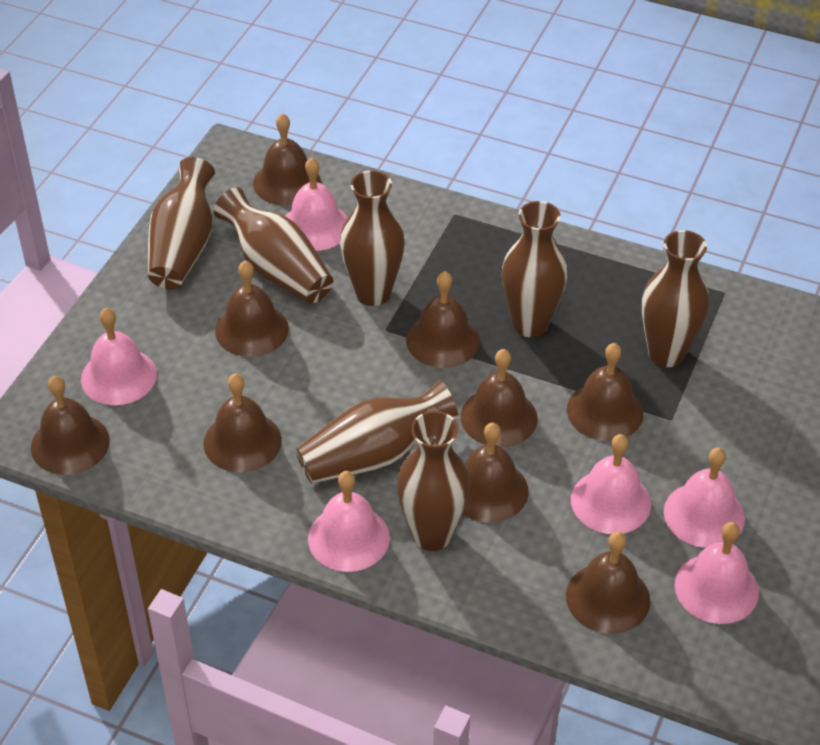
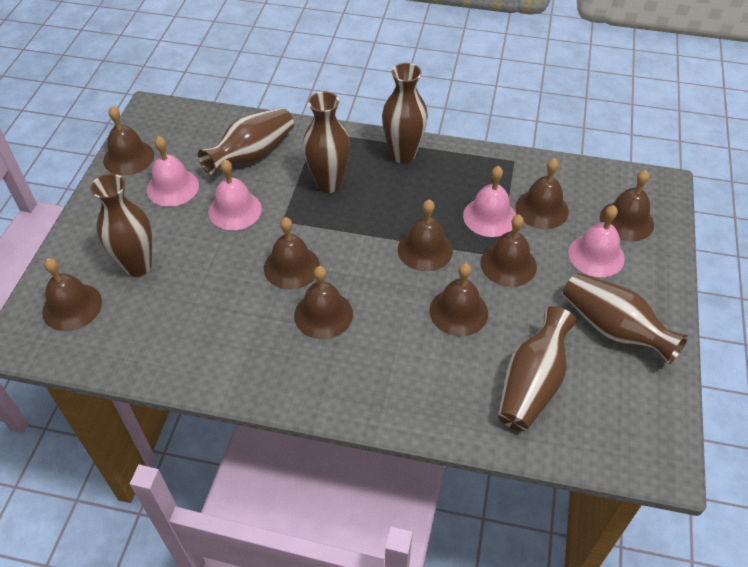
brown vase: 7 -> 6
pink bell: 6 -> 4

